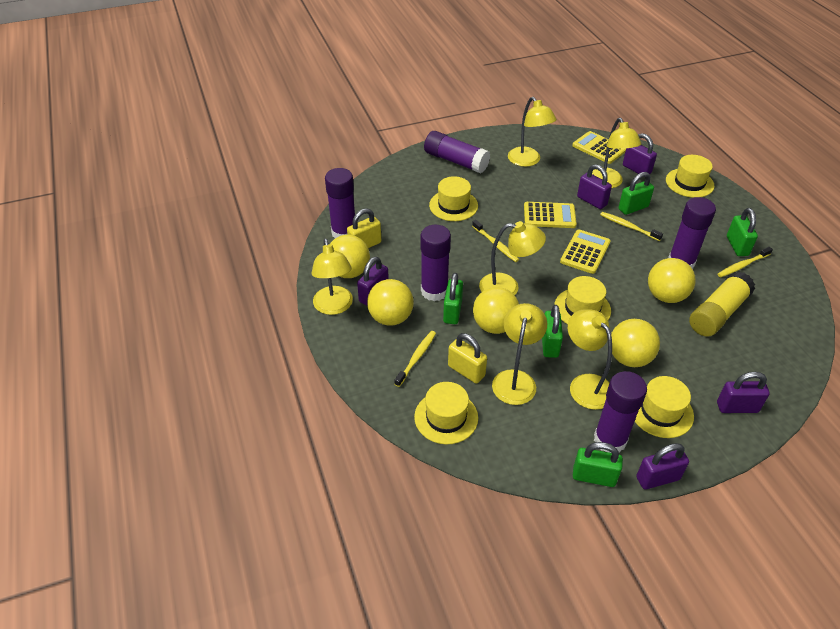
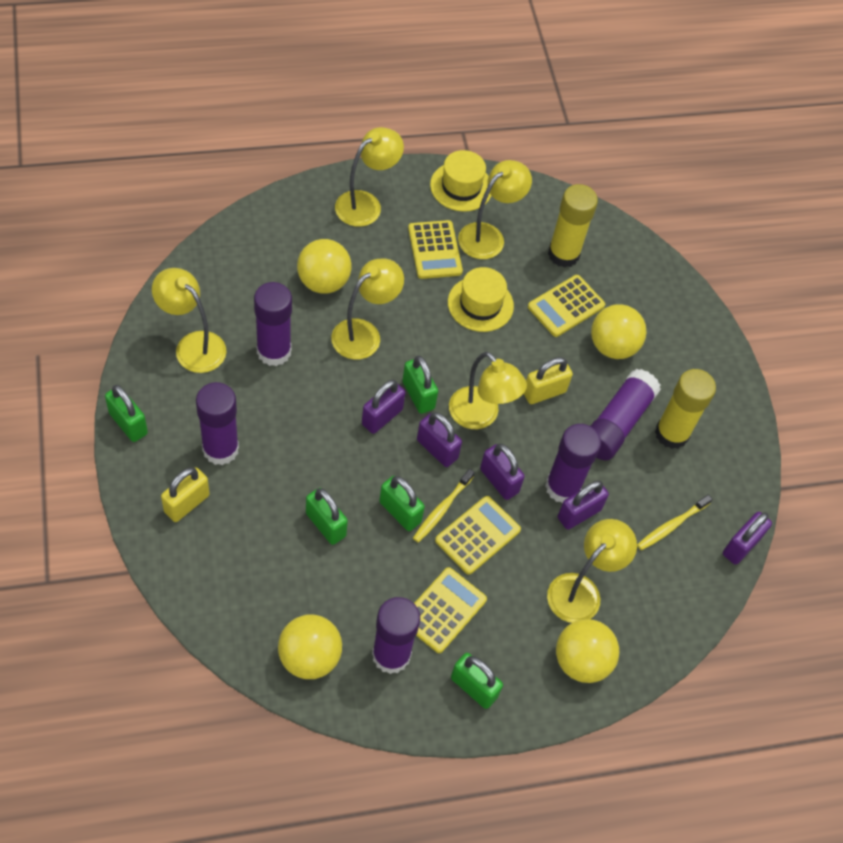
yellow ball: 5 -> 4
yellow calculator: 3 -> 4
yellow glue stick: 1 -> 2
yellow hat: 5 -> 2
yellow toothbrush: 4 -> 2

